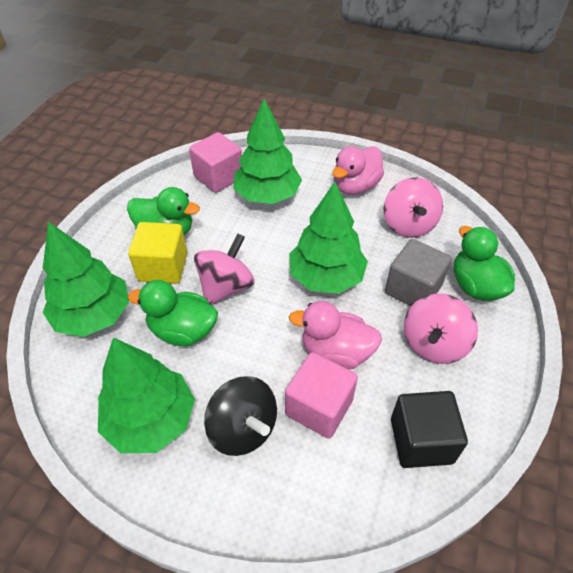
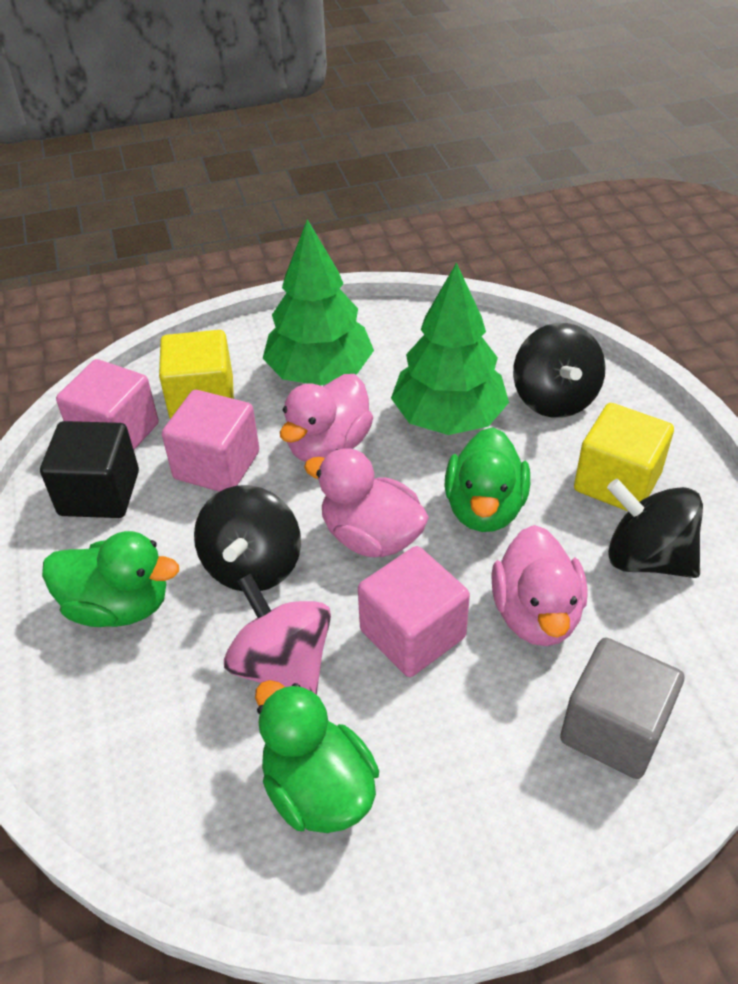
black spinning top: 1 -> 3
green tree: 4 -> 2
pink cube: 2 -> 3
pink duck: 2 -> 3
pink spinning top: 3 -> 1
yellow cube: 1 -> 2

